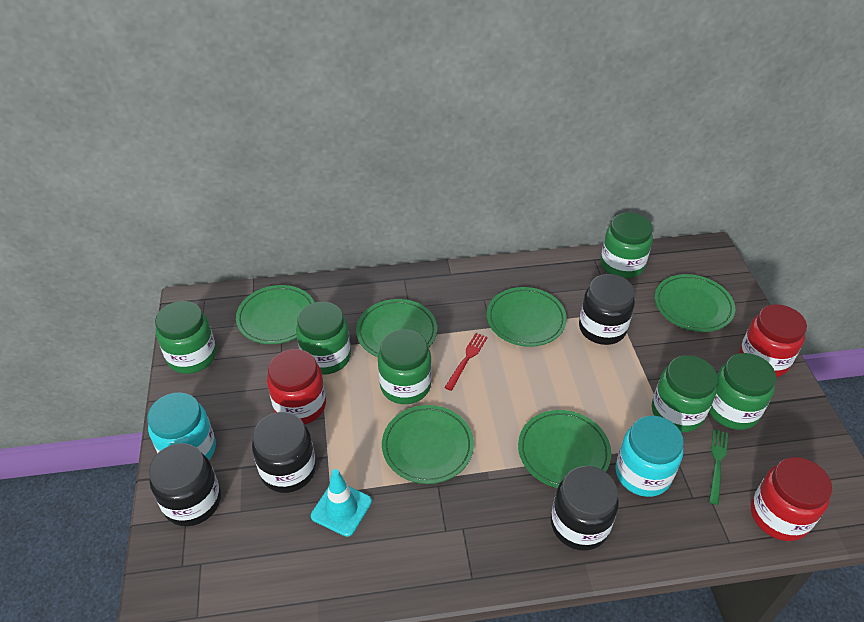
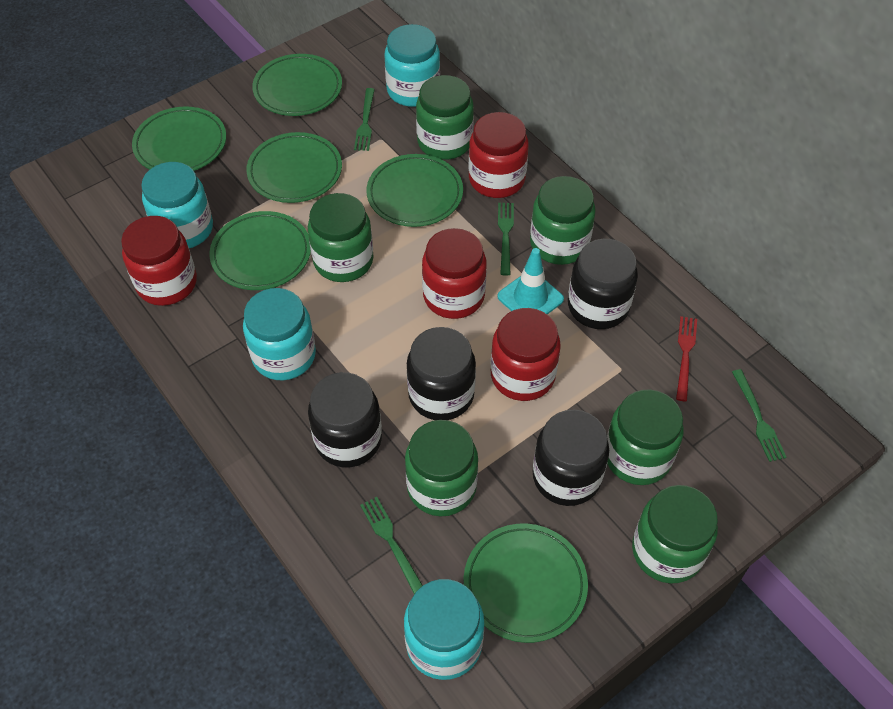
green fork: 1 -> 4
red jar: 3 -> 4
turquoise jar: 2 -> 4

